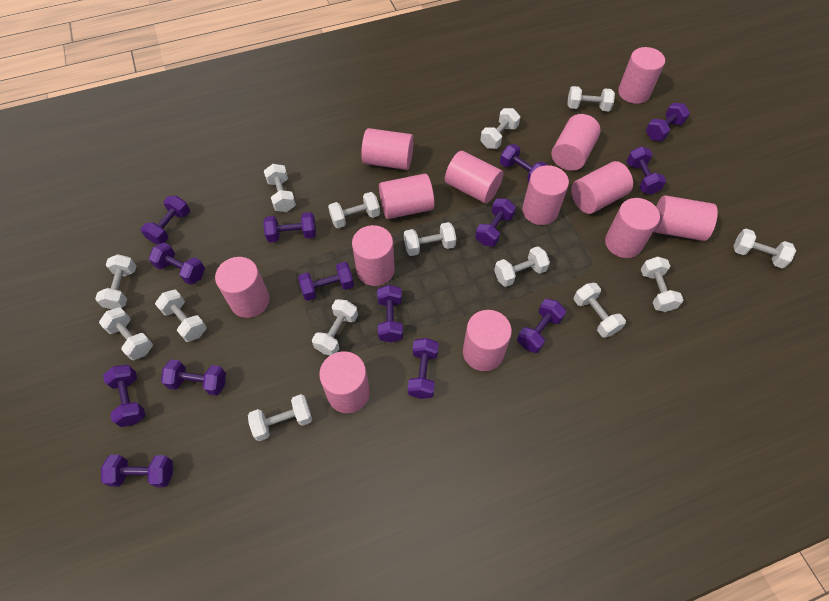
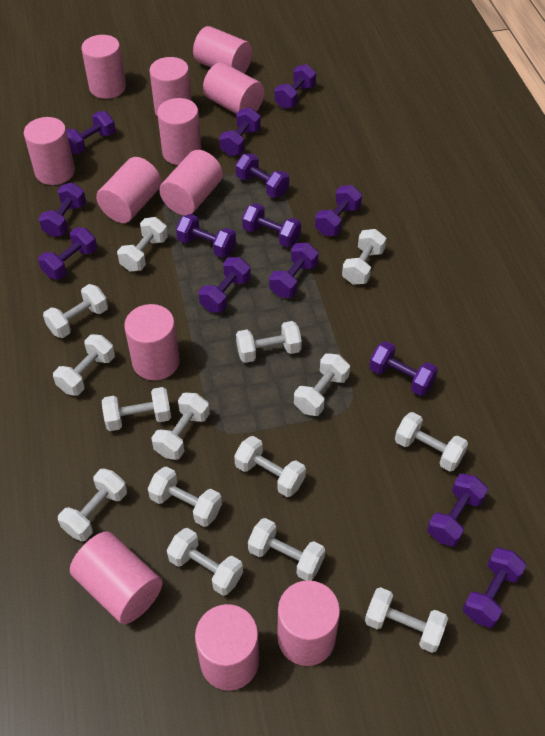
pink cylinder: 13 -> 12
white dumbbell: 14 -> 15

